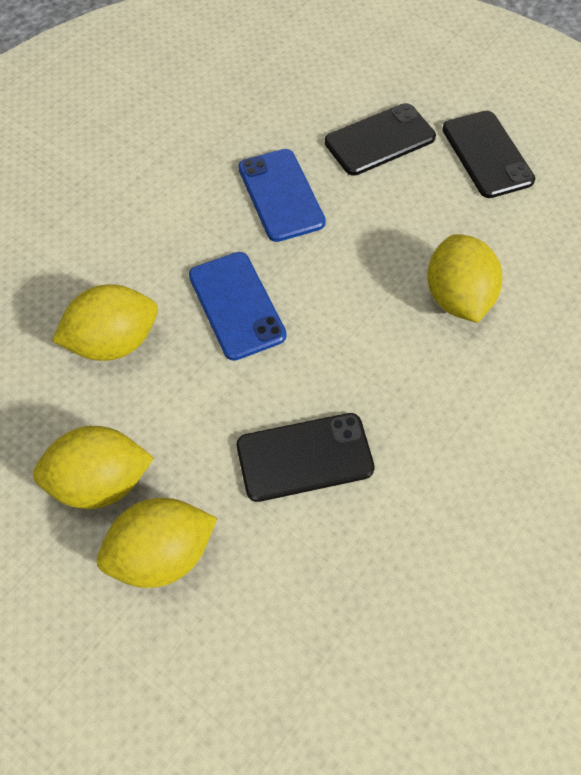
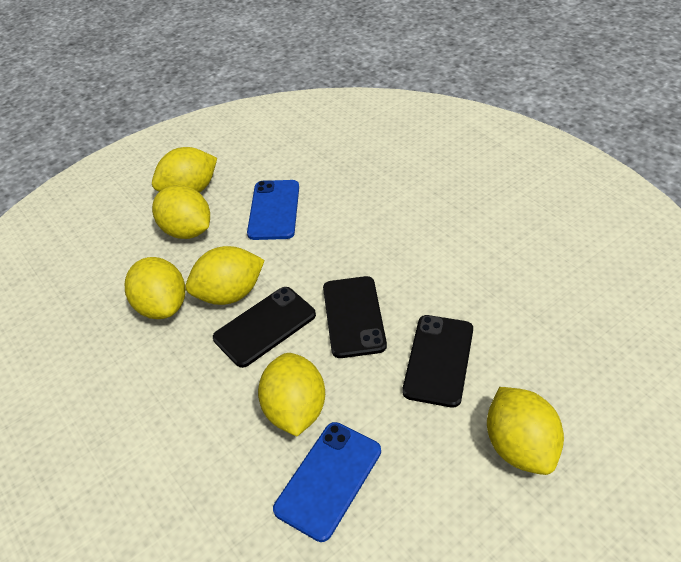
yellow lemon: 4 -> 6

